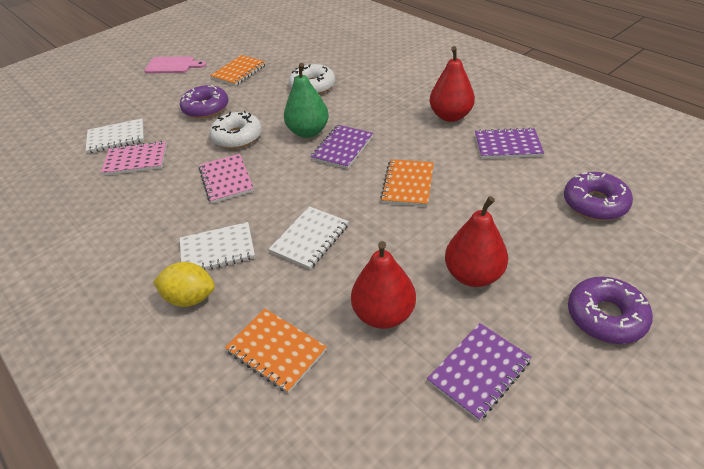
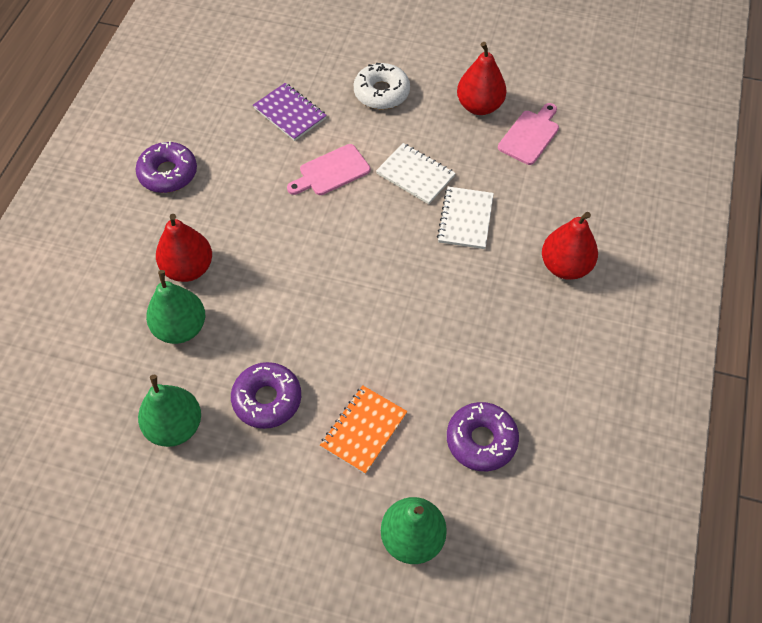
green pear: 1 -> 3
orange notebook: 3 -> 1
pink cutting board: 1 -> 2
pink notebook: 2 -> 0
purple notebook: 3 -> 1
white donut: 2 -> 1
white notebook: 3 -> 2
yellow lemon: 1 -> 0

